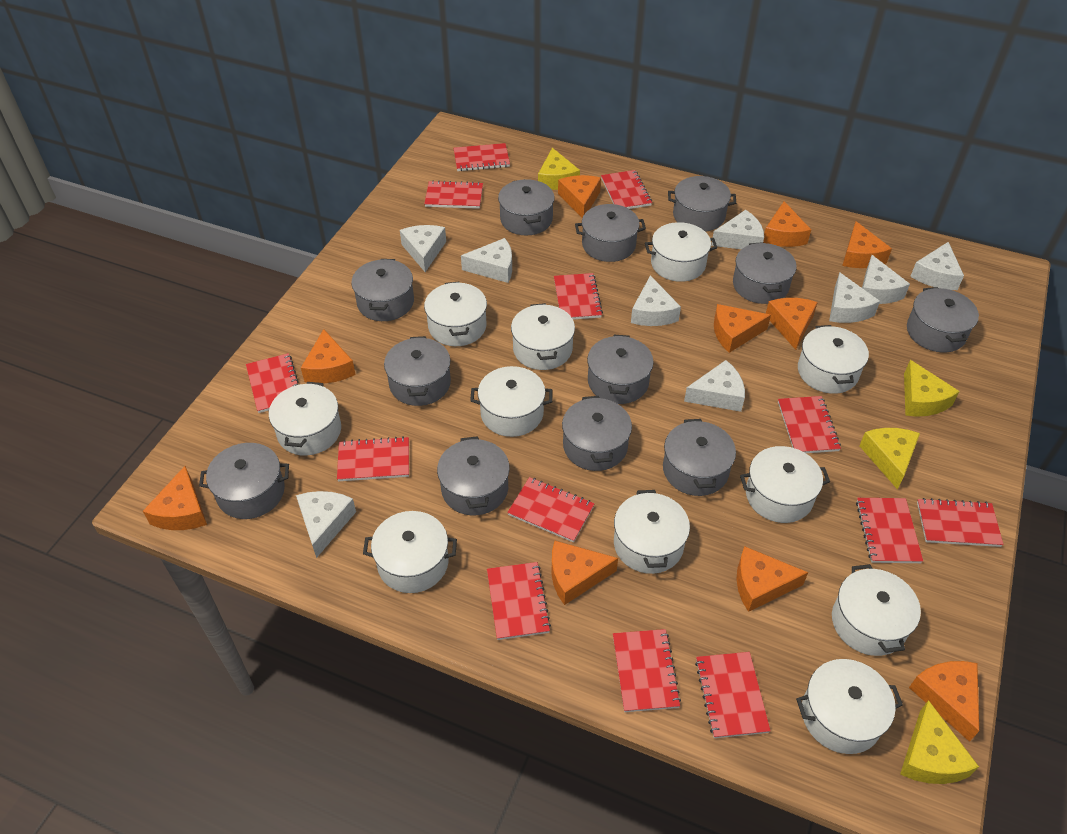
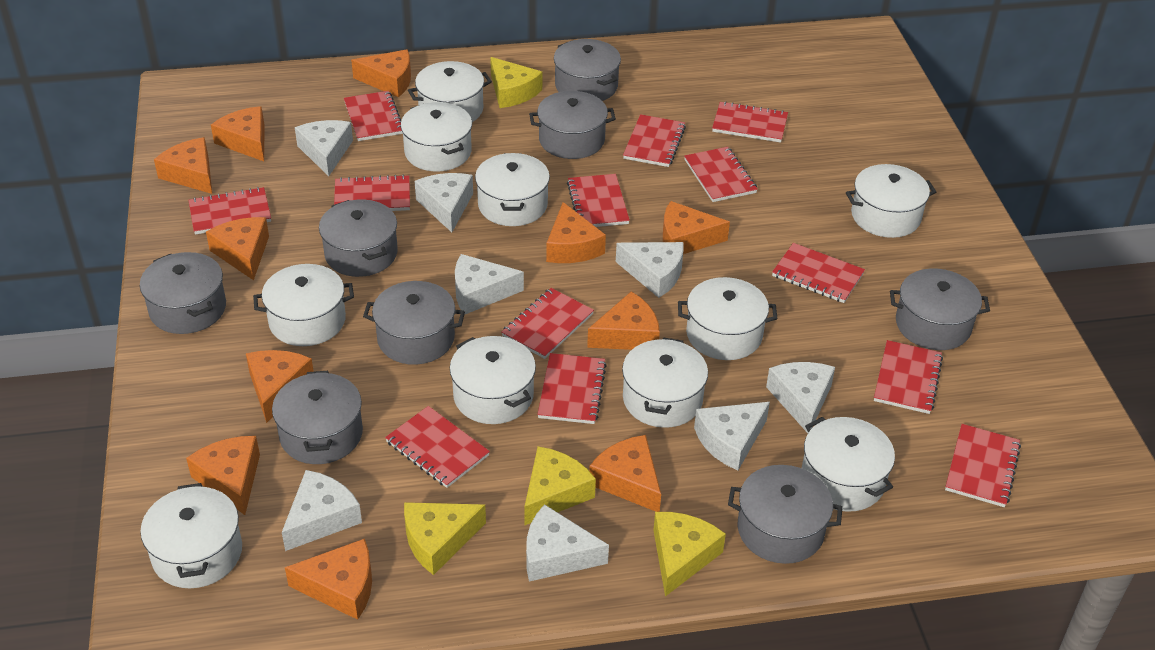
grey pot: 12 -> 8
orange cheese: 10 -> 11
white cheese: 9 -> 8
white pot: 11 -> 10

